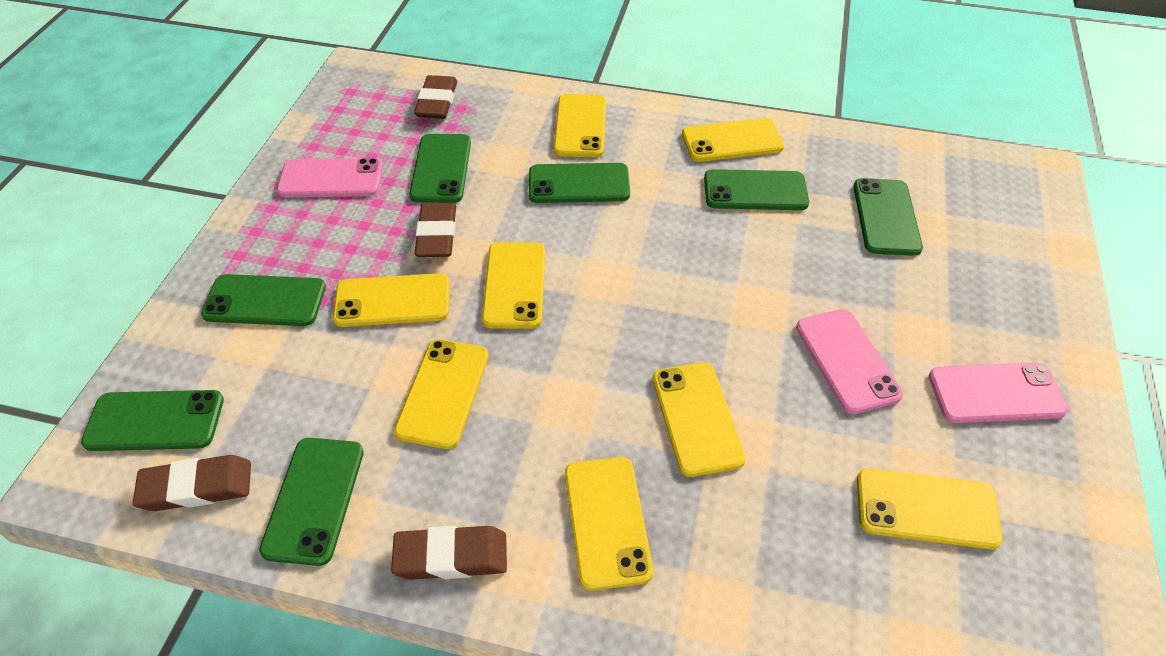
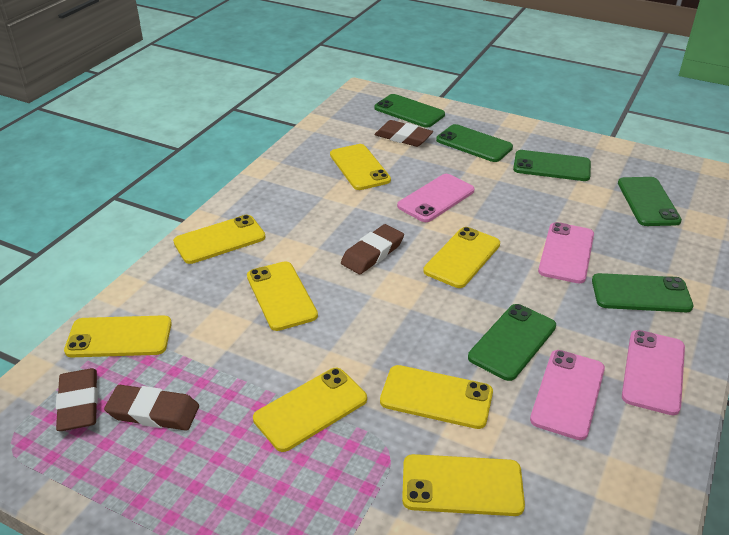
green phone: 7 -> 6
pink phone: 3 -> 4

